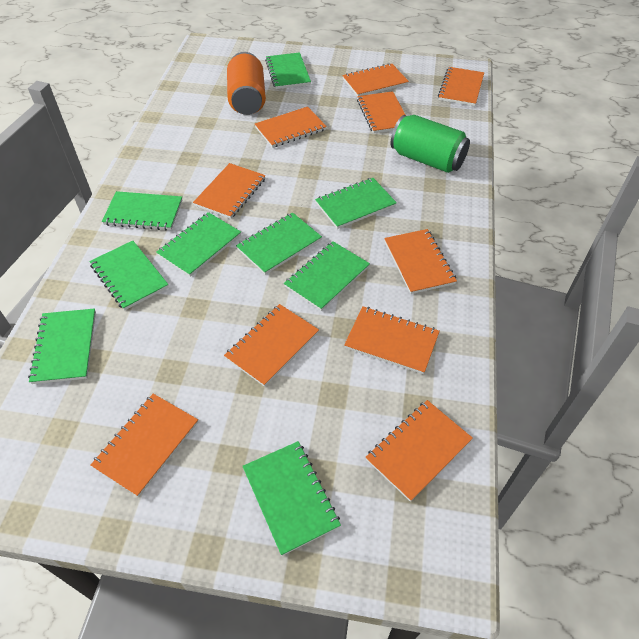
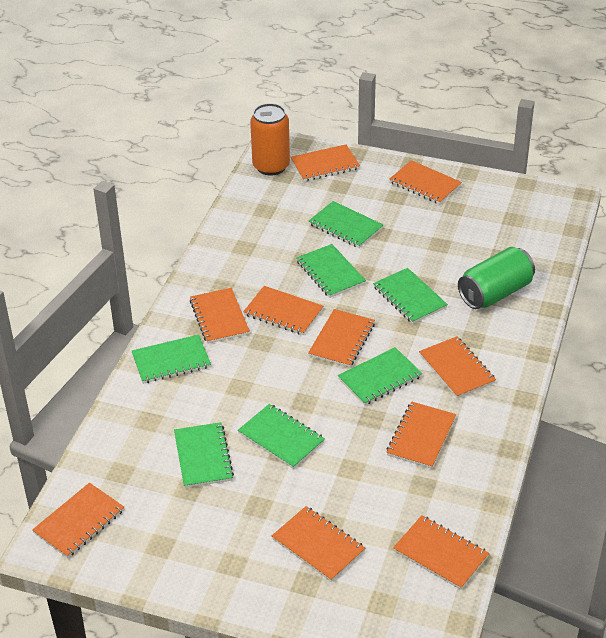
green notebook: 9 -> 7

